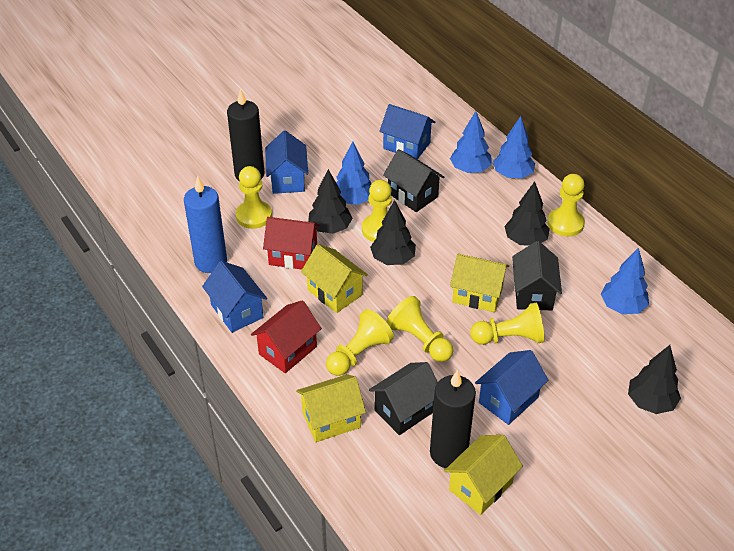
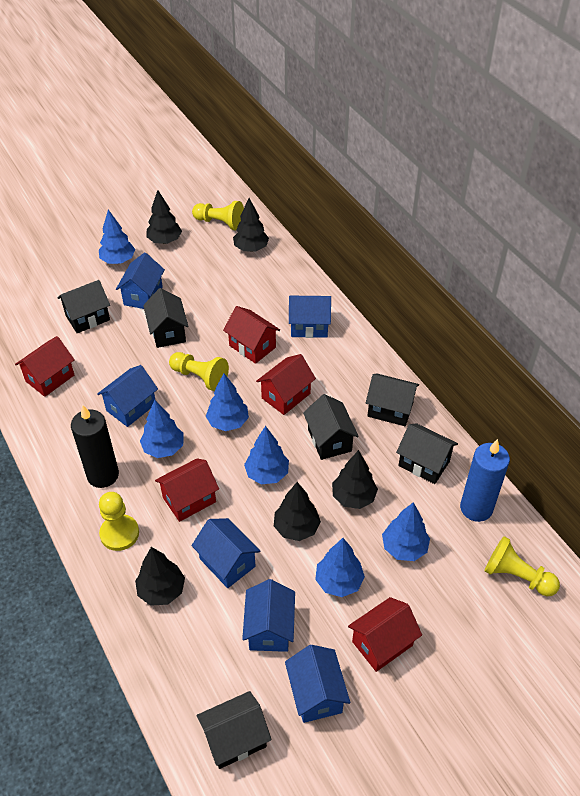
black candle: 2 -> 1
black house: 3 -> 6
black tree: 4 -> 5
blue house: 4 -> 6
blue tree: 4 -> 6
red house: 2 -> 5
yellow house: 4 -> 0
yellow pawn: 6 -> 4

